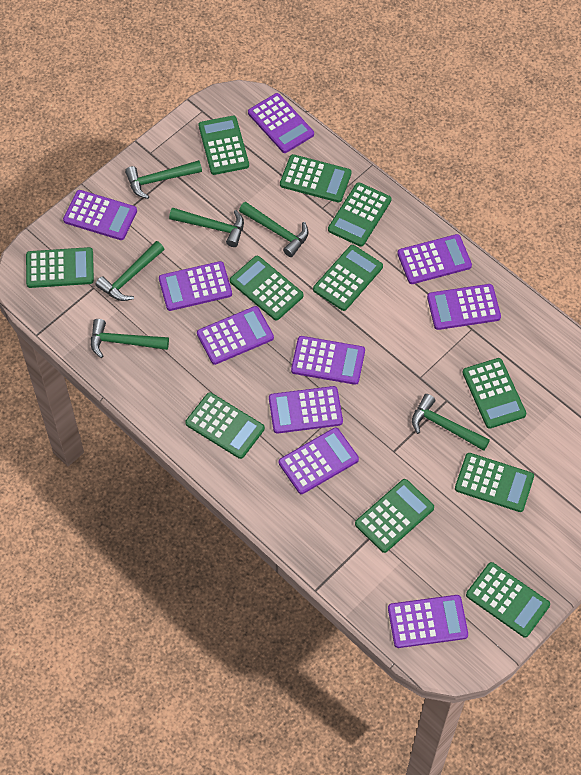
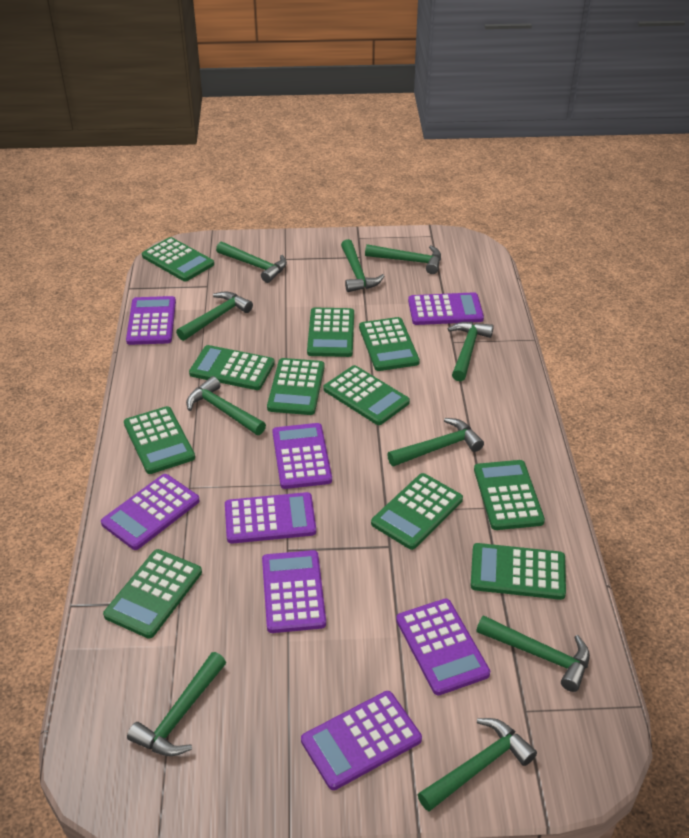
green hammer: 6 -> 10
purple calculator: 10 -> 8

